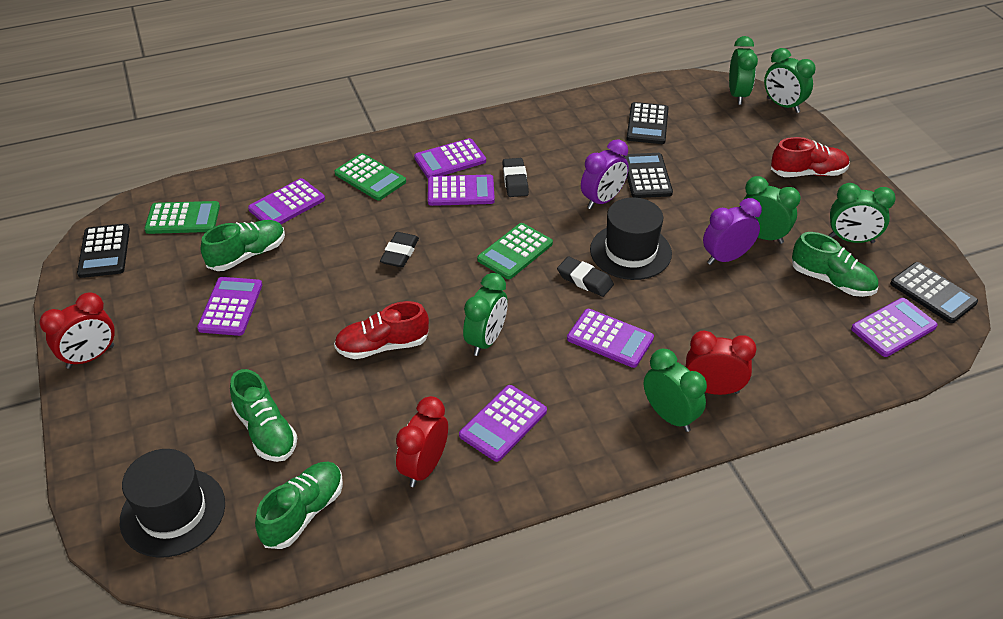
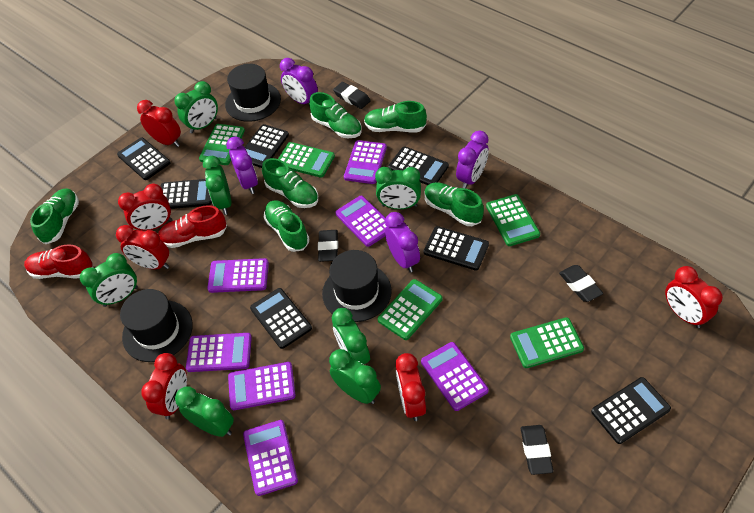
black calculator: 4 -> 7
black eraser: 3 -> 4
black hat: 2 -> 3
green calculator: 3 -> 5
green clock: 6 -> 7
green shoe: 4 -> 6
purple clock: 2 -> 4
red clock: 3 -> 6

